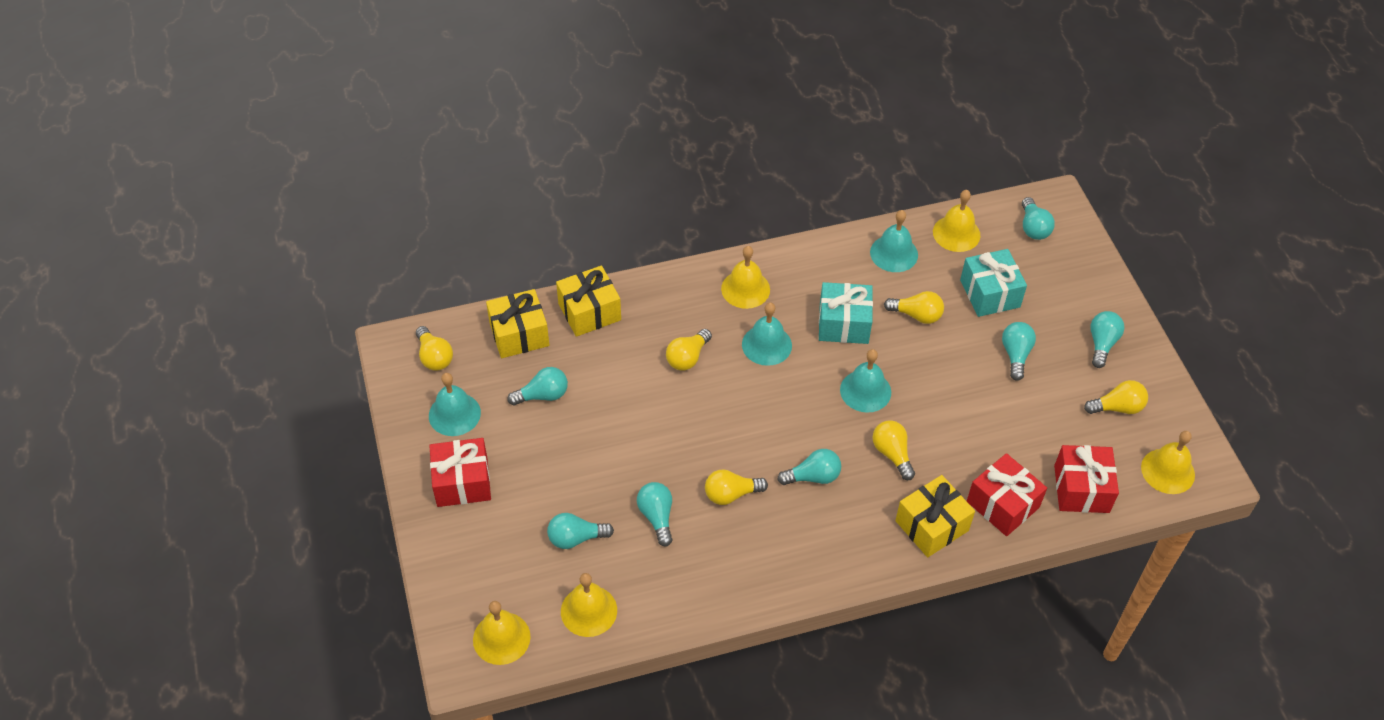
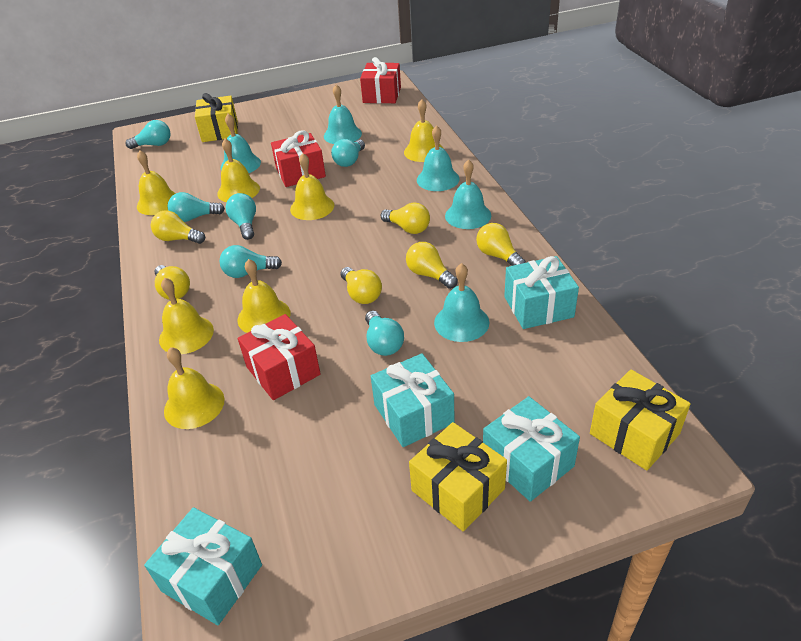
turquoise bell: 4 -> 5
turquoise gift: 2 -> 4
turquoise light bulb: 7 -> 6
yellow bell: 5 -> 7

